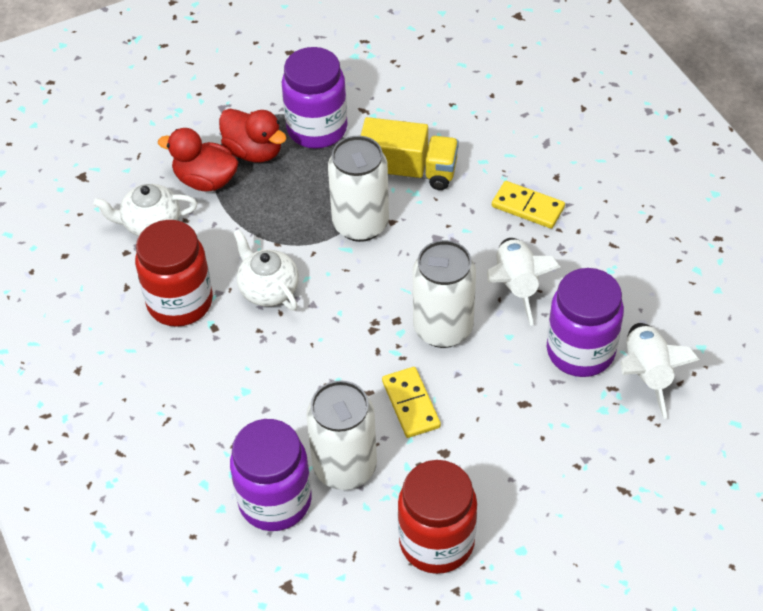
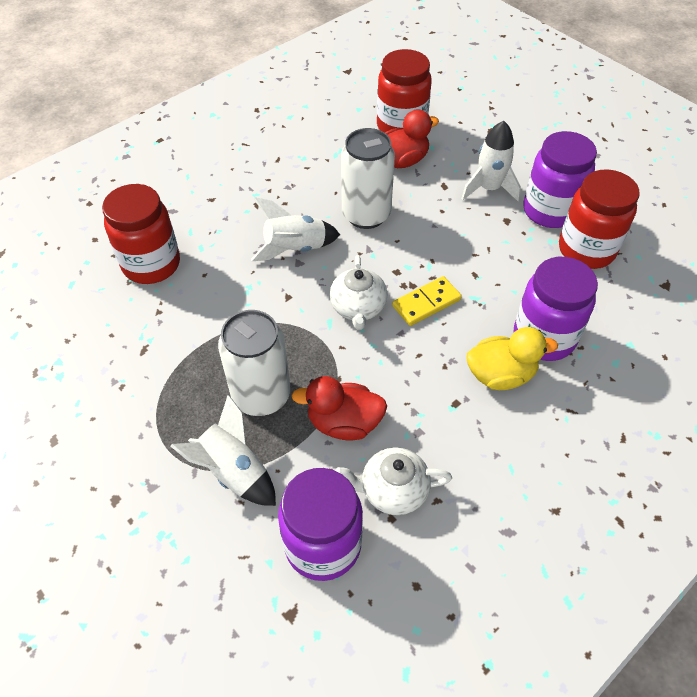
red jar: 2 -> 3
white can: 3 -> 2
white rocket: 2 -> 3
yellow domino: 2 -> 1
yellow duck: 0 -> 1
yellow truck: 1 -> 0

